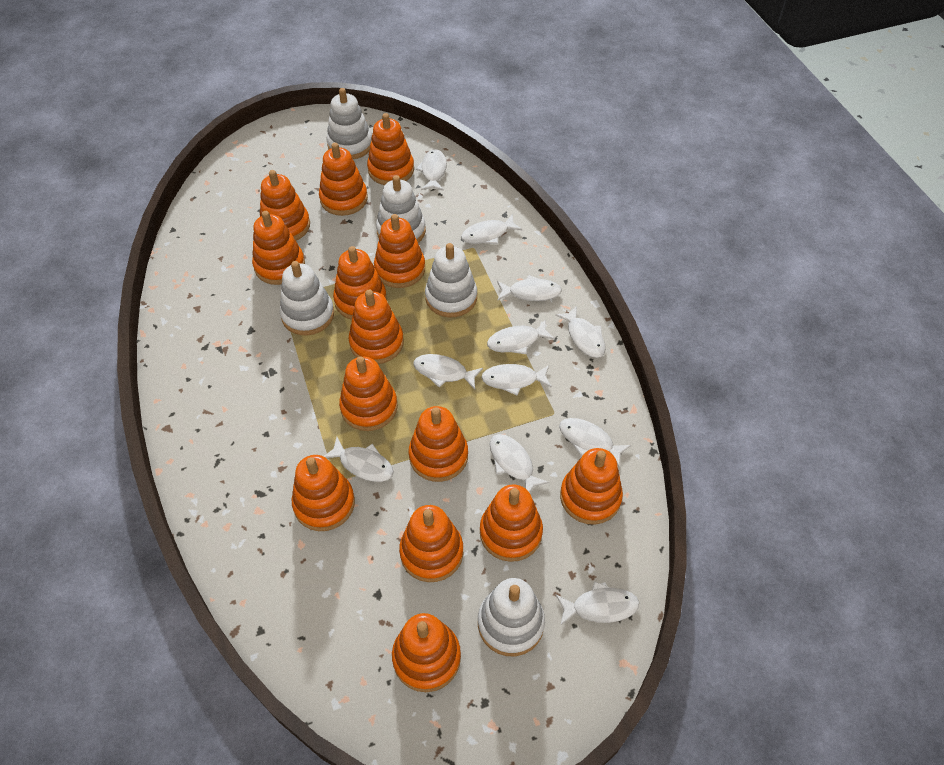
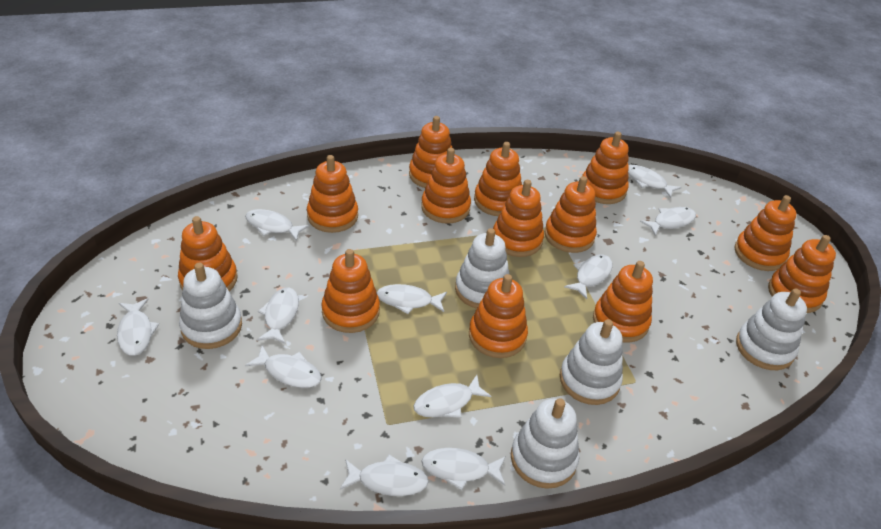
orange stacking toy: 14 -> 13

